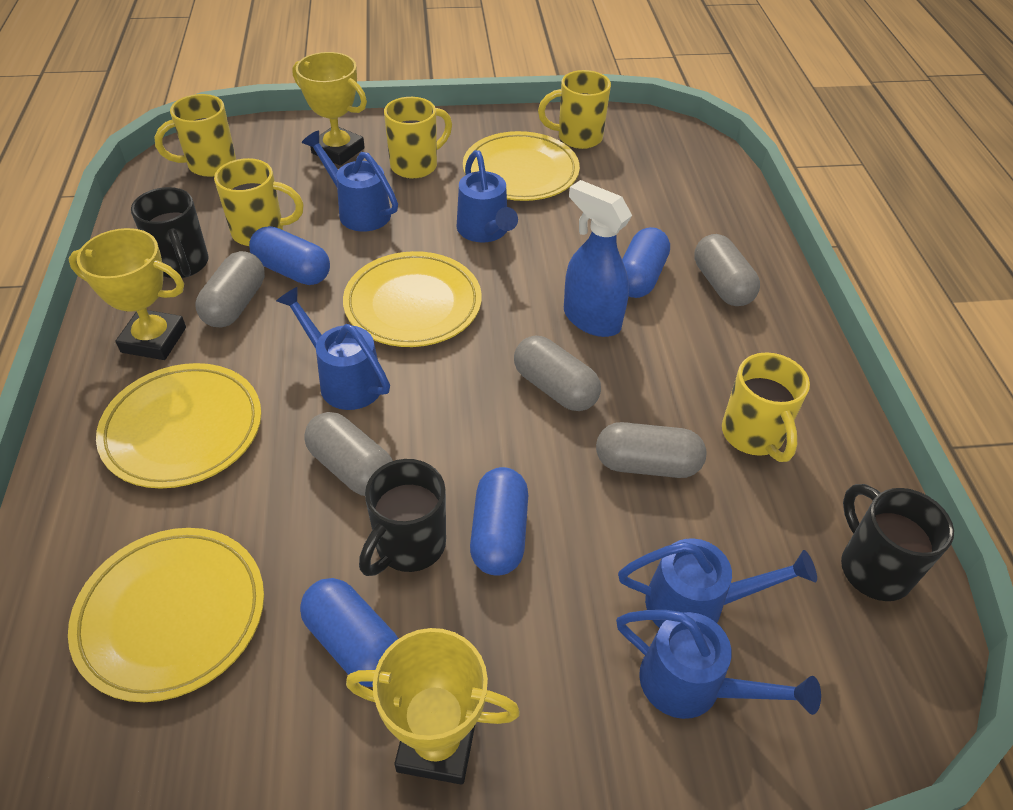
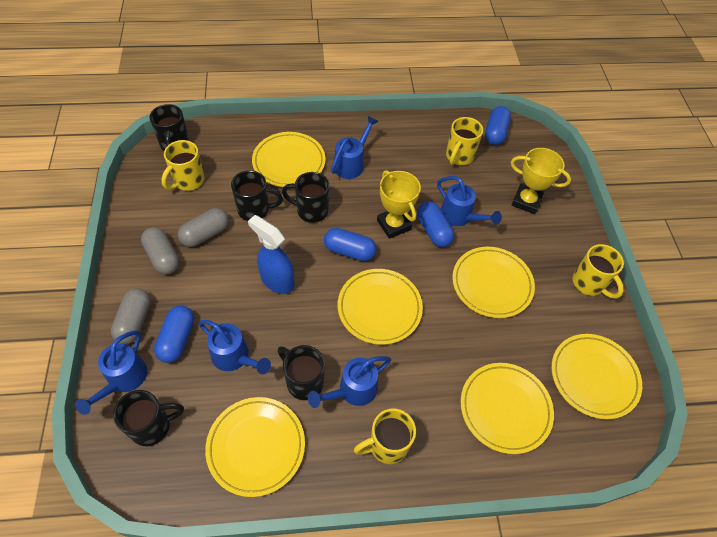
black mug: 3 -> 5
grey capsule: 5 -> 3
yellow mug: 5 -> 4
yellow plate: 4 -> 6
yellow trophy: 3 -> 2

